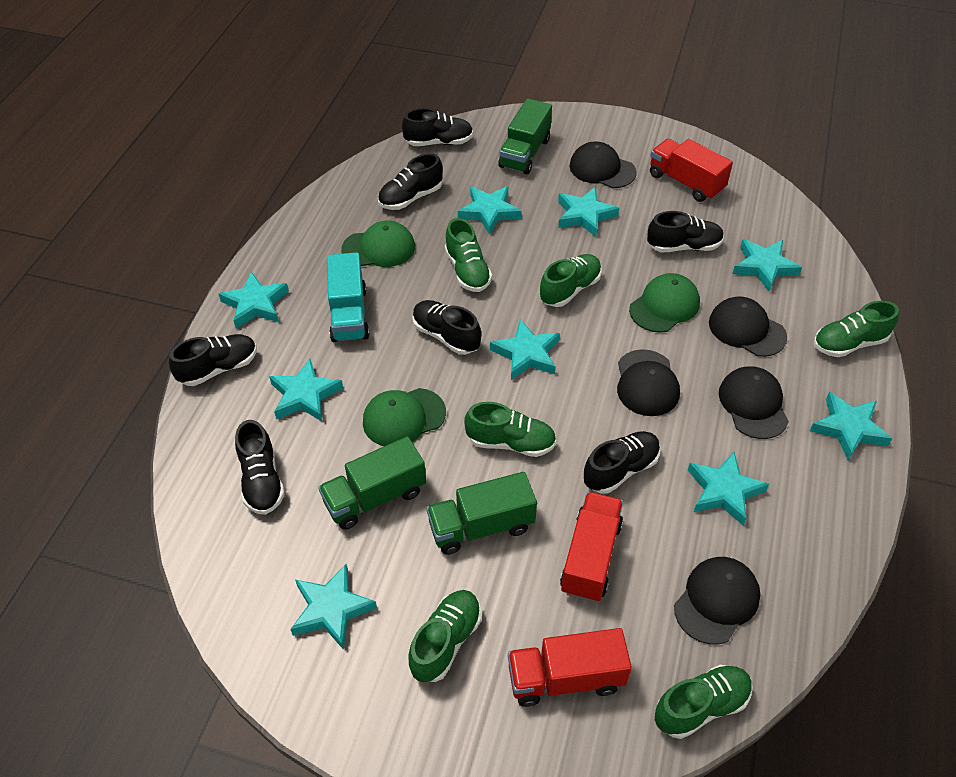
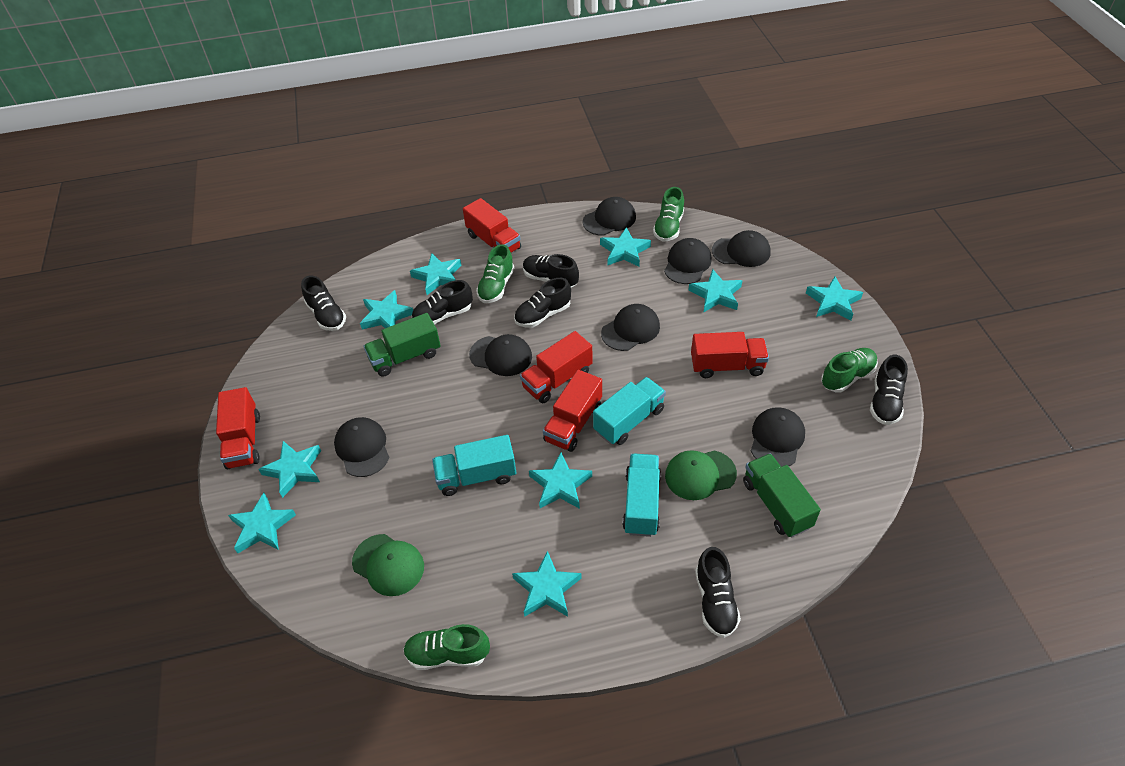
black cap: 5 -> 7
black shoe: 7 -> 6
green cap: 3 -> 2
green shoe: 6 -> 4
green truck: 3 -> 2
red truck: 3 -> 5
turquoise truck: 1 -> 3

